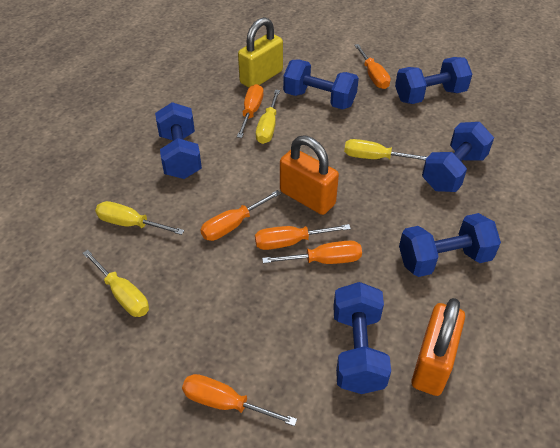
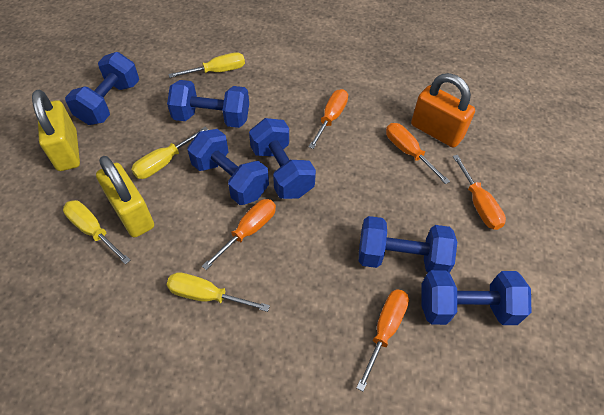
orange padlock: 2 -> 1
orange screwdriver: 6 -> 5
yellow padlock: 1 -> 2

